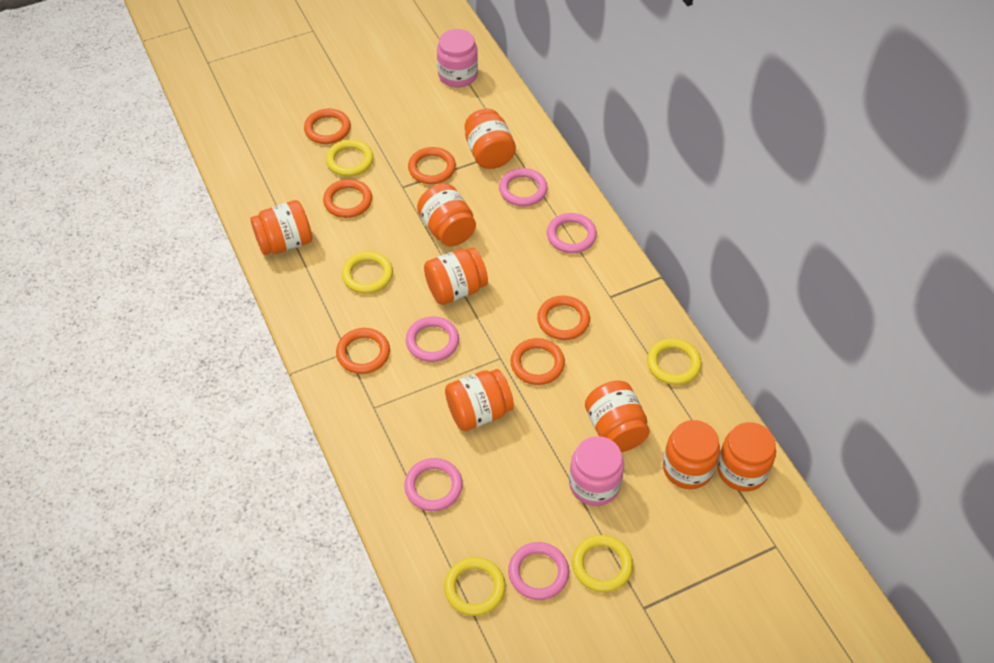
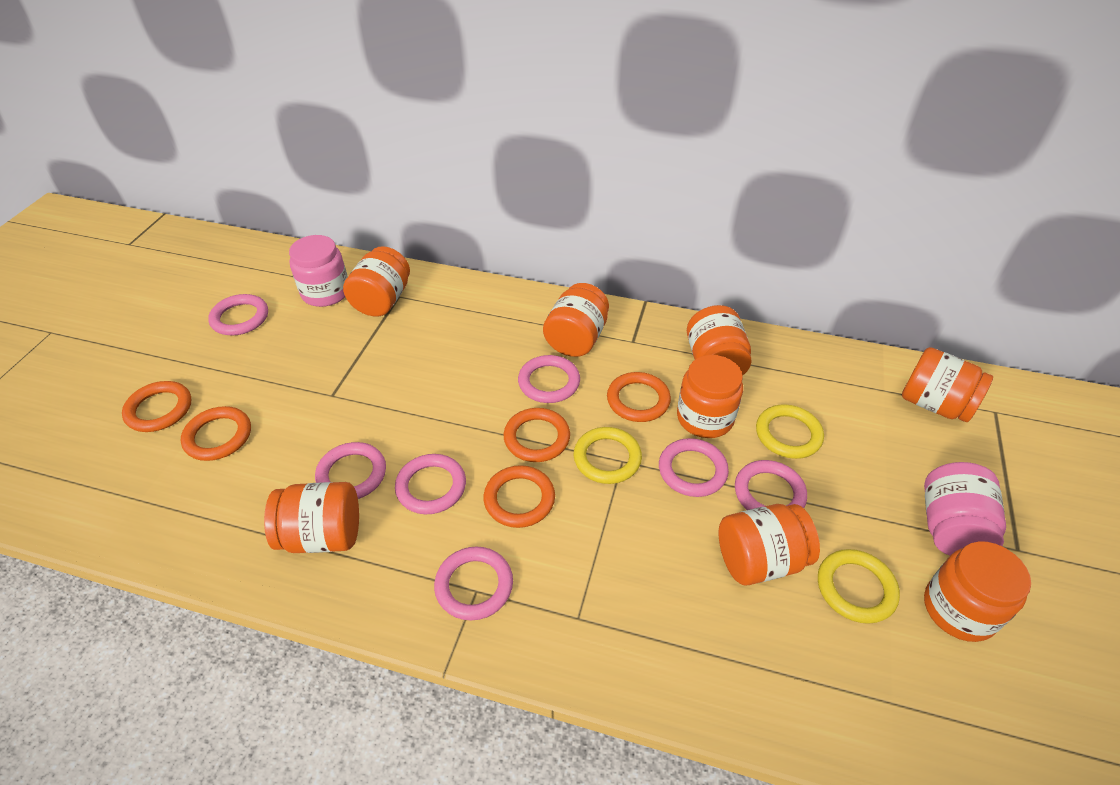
orange ring: 6 -> 5
pink ring: 5 -> 7
yellow ring: 5 -> 3

